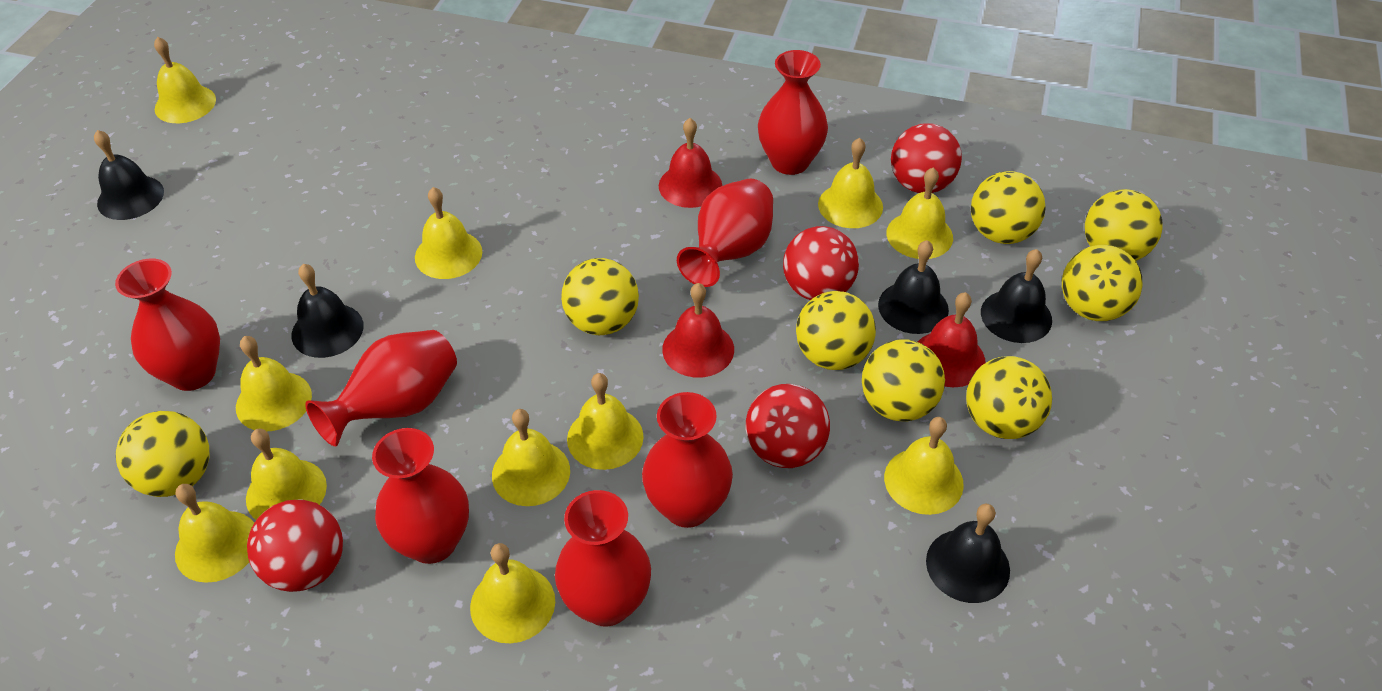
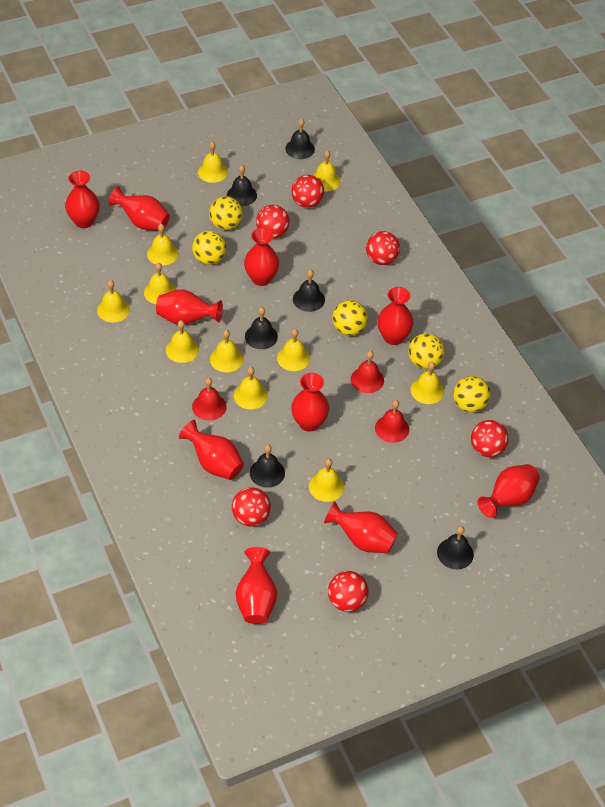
black bell: 5 -> 6
red ball: 4 -> 6
red vase: 7 -> 10
yellow ball: 8 -> 5

